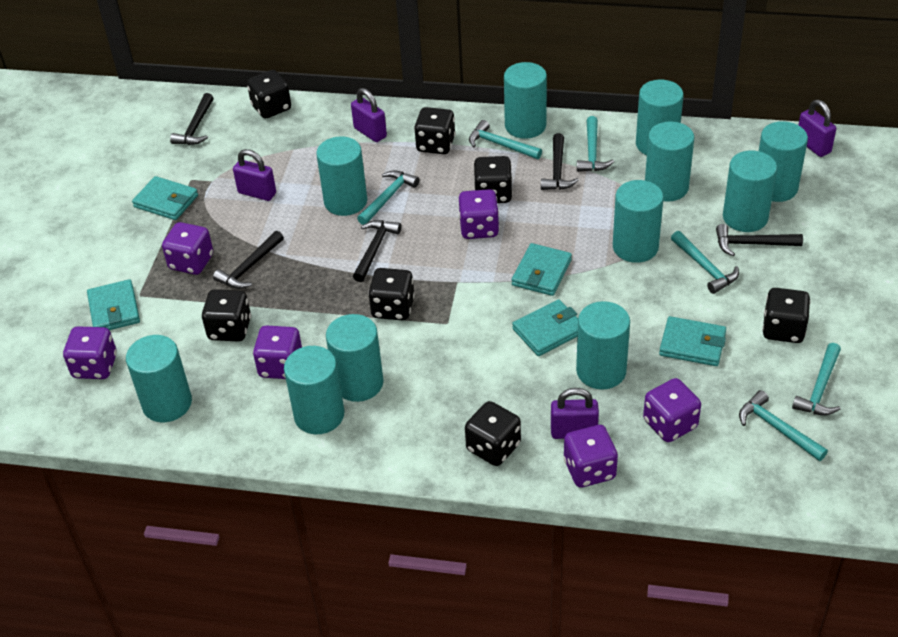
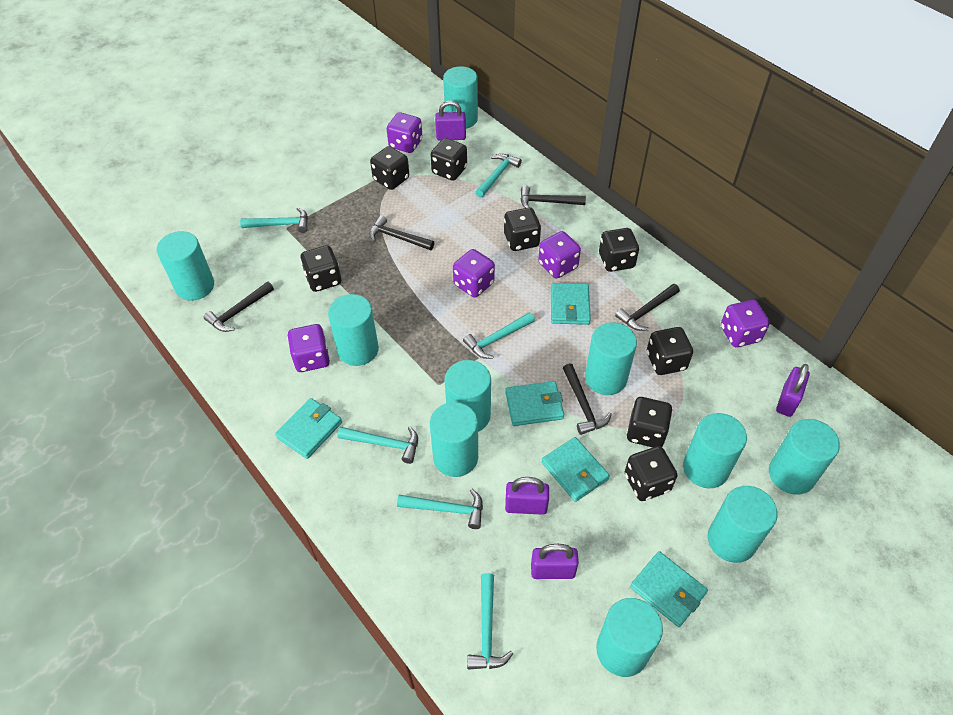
black dice: 7 -> 8
purple dice: 6 -> 5
turquoise cylinder: 11 -> 10

